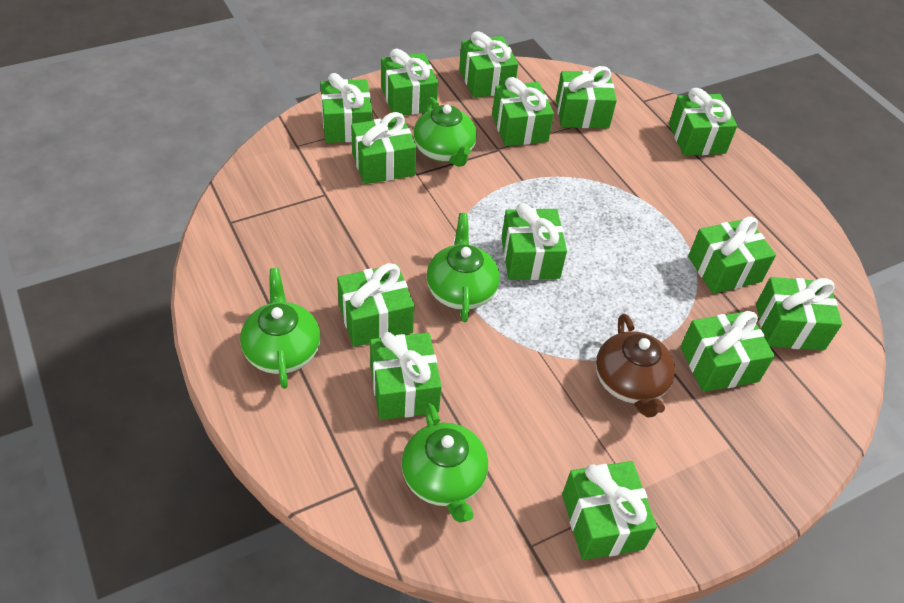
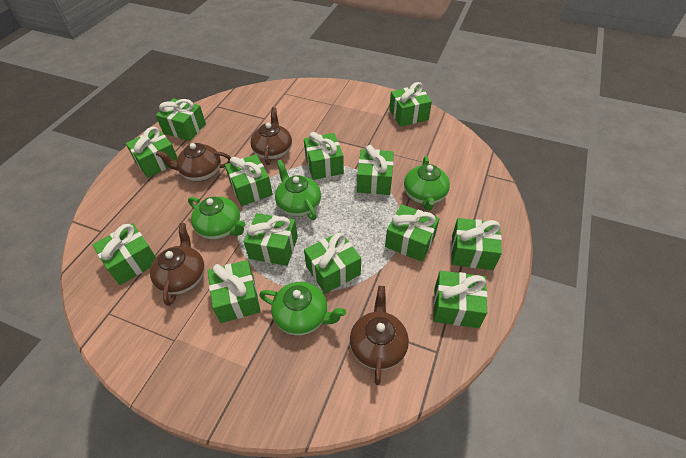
brown teapot: 1 -> 4
green gift: 14 -> 13

